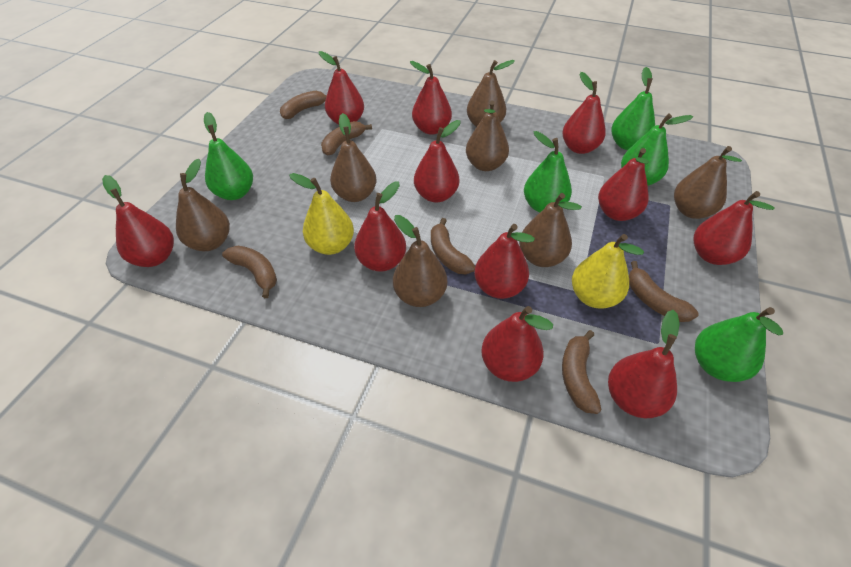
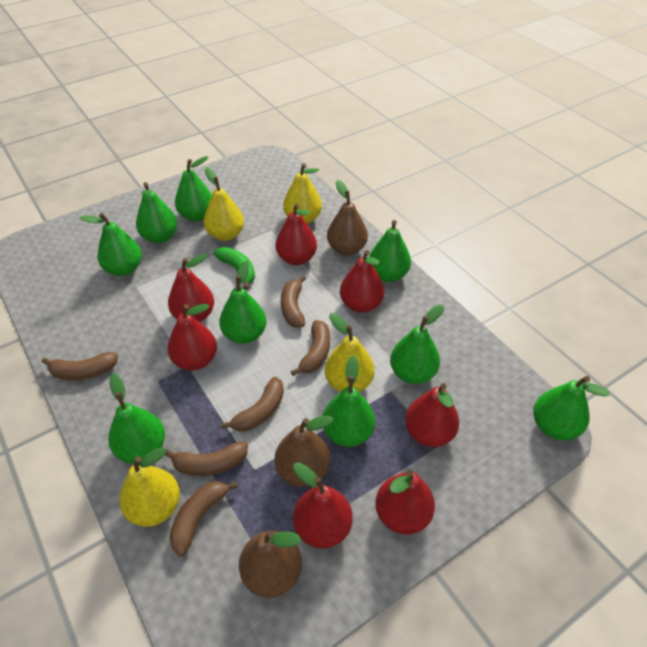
brown pear: 7 -> 3
green banana: 0 -> 1
green pear: 5 -> 9
red pear: 11 -> 7
yellow pear: 2 -> 4

